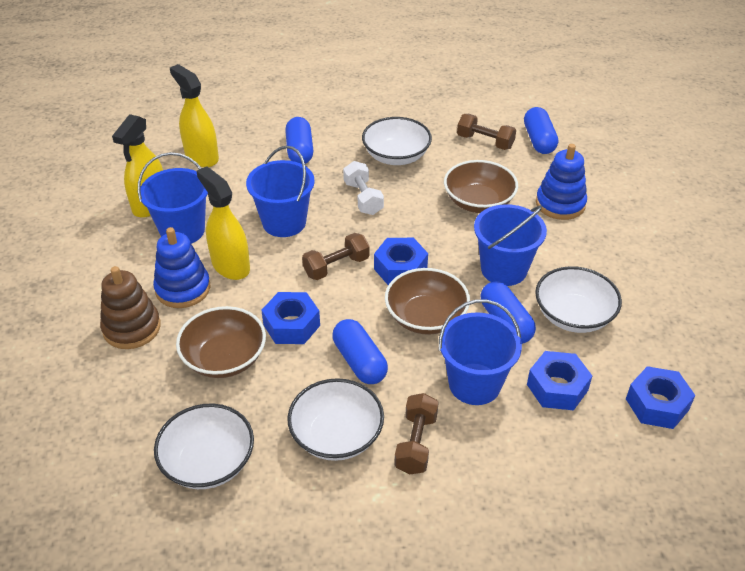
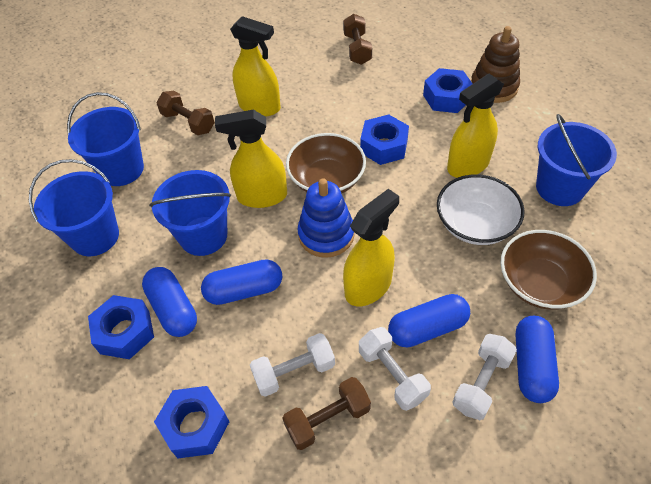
blue stacking toy: 2 -> 1
brown bowl: 3 -> 2
white bowl: 4 -> 1
white dumbbell: 1 -> 3
yellow spray bottle: 3 -> 4

